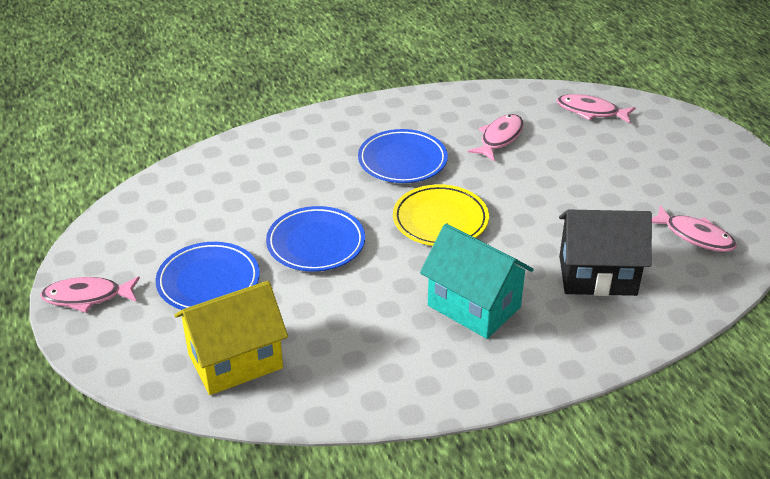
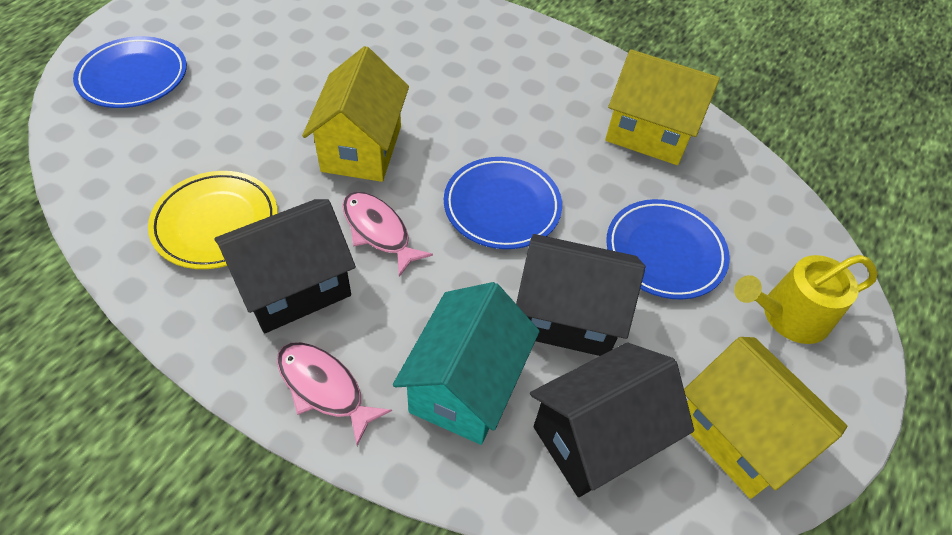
black house: 1 -> 3
pink fish: 4 -> 2
yellow house: 1 -> 3
yellow watering can: 0 -> 1

